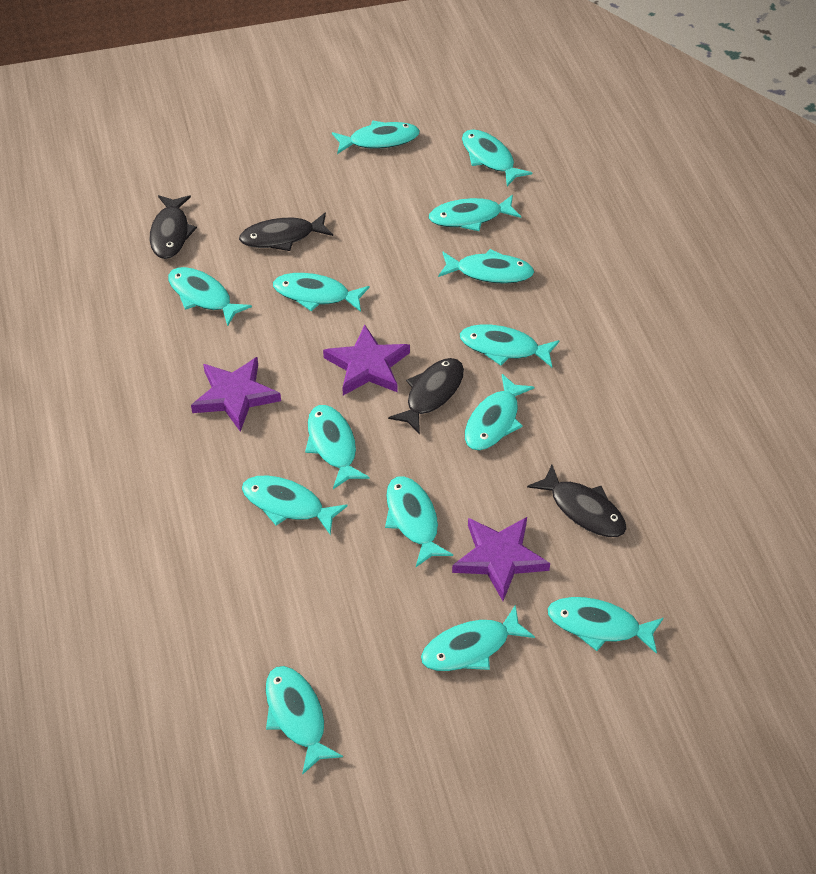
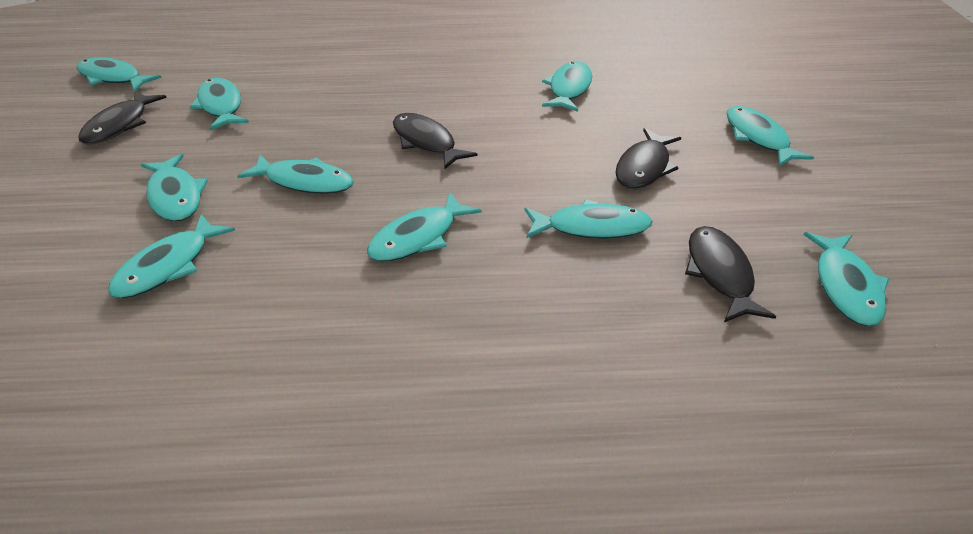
purple star: 3 -> 0
turquoise fish: 14 -> 10

